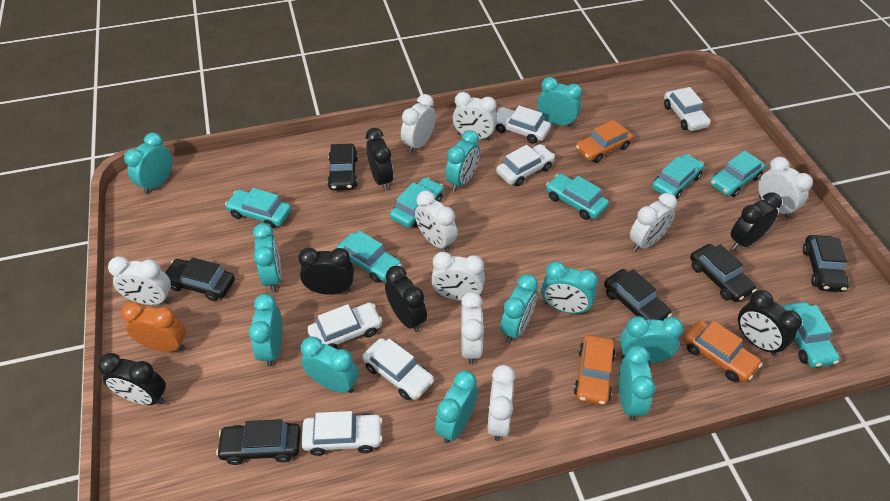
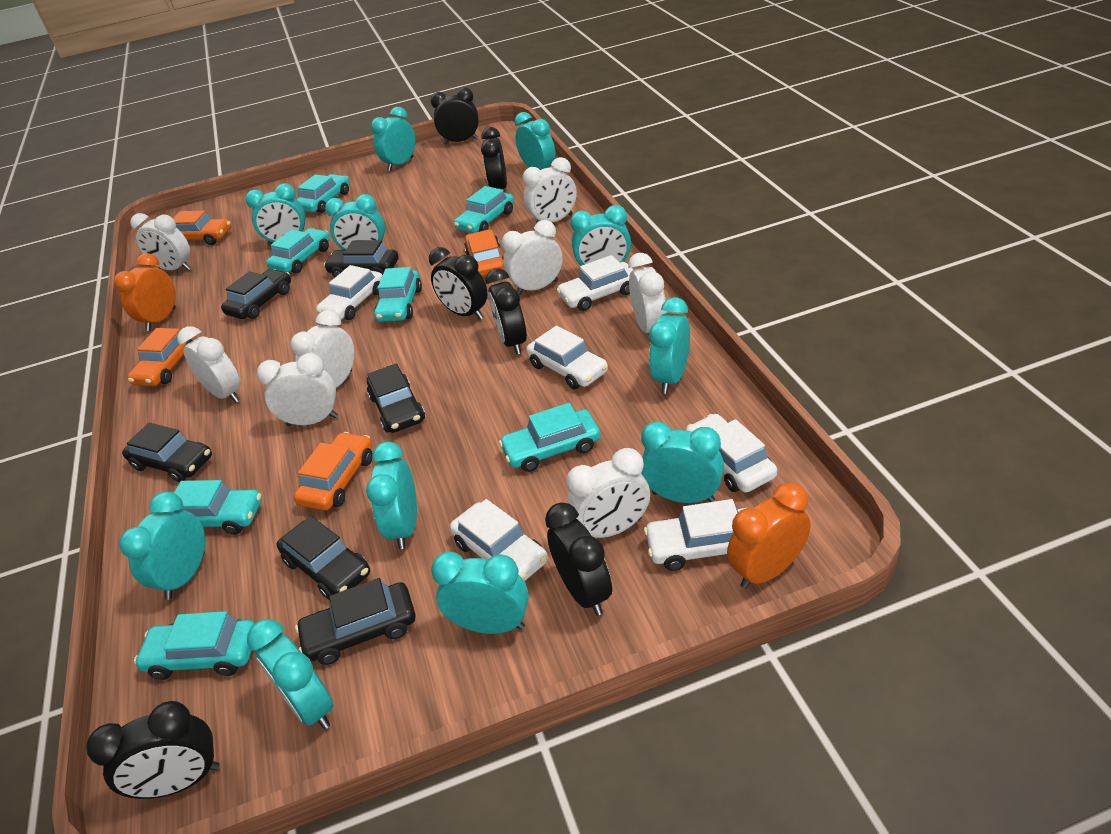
orange car: 3 -> 4
orange clock: 1 -> 2
white clock: 9 -> 8

